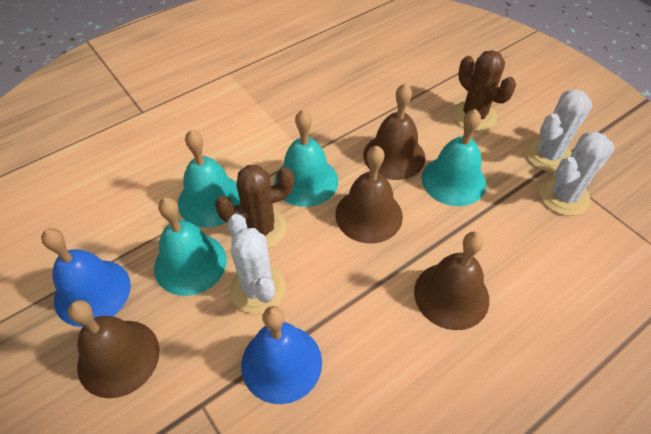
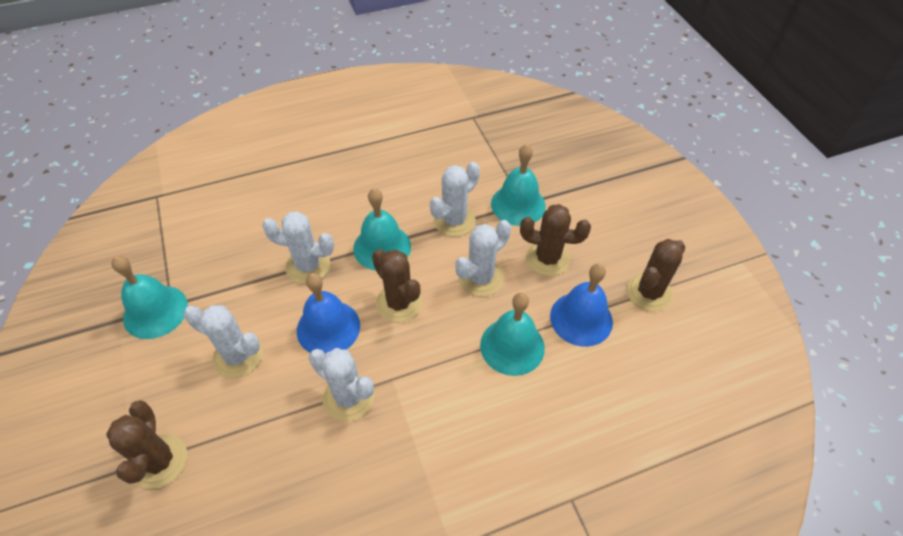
brown bell: 4 -> 0
brown cactus: 2 -> 4
white cactus: 3 -> 5

